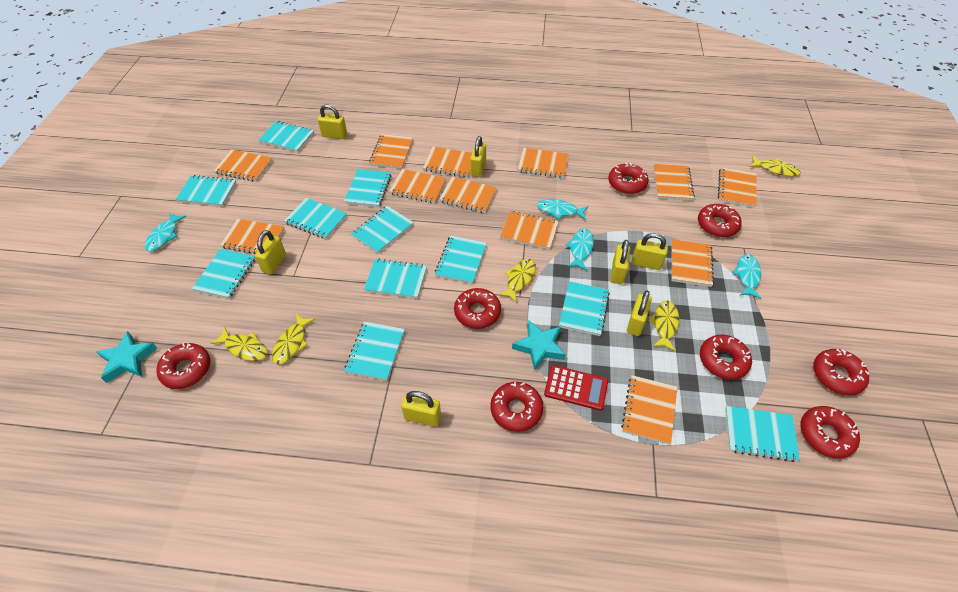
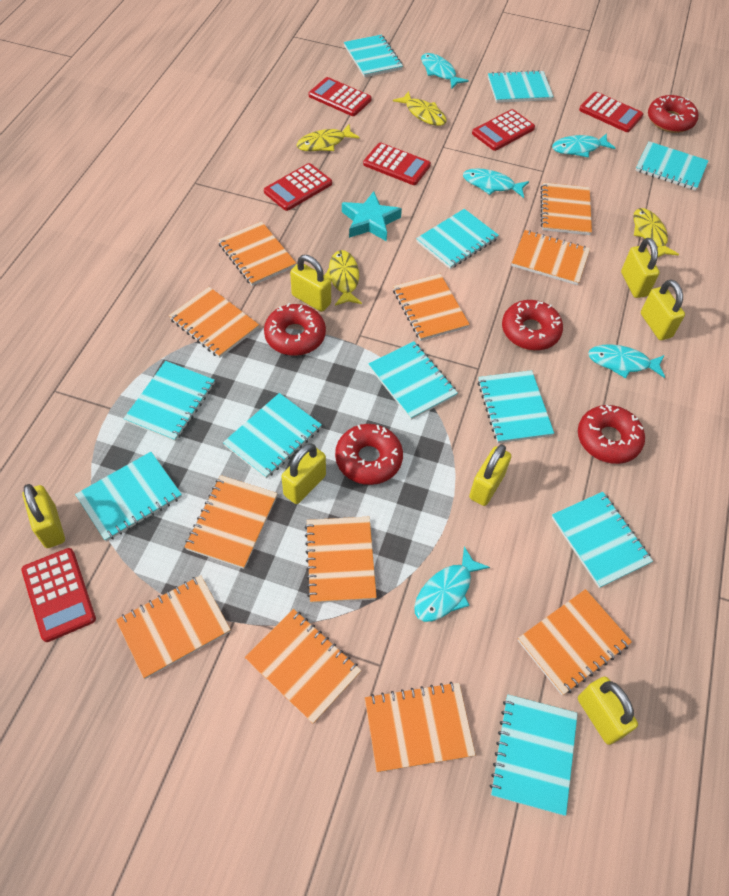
orange notebook: 12 -> 11
red calculator: 1 -> 6
red donut: 8 -> 5
turquoise fish: 4 -> 5
turquoise star: 2 -> 1
yellow fish: 5 -> 4

